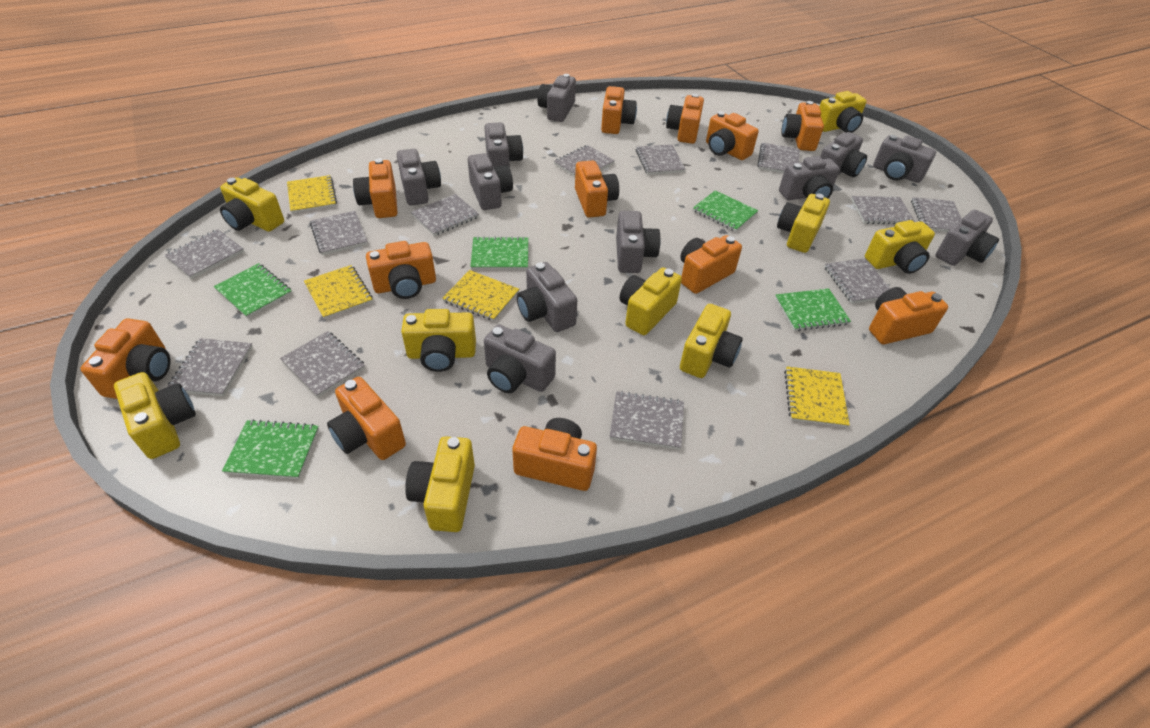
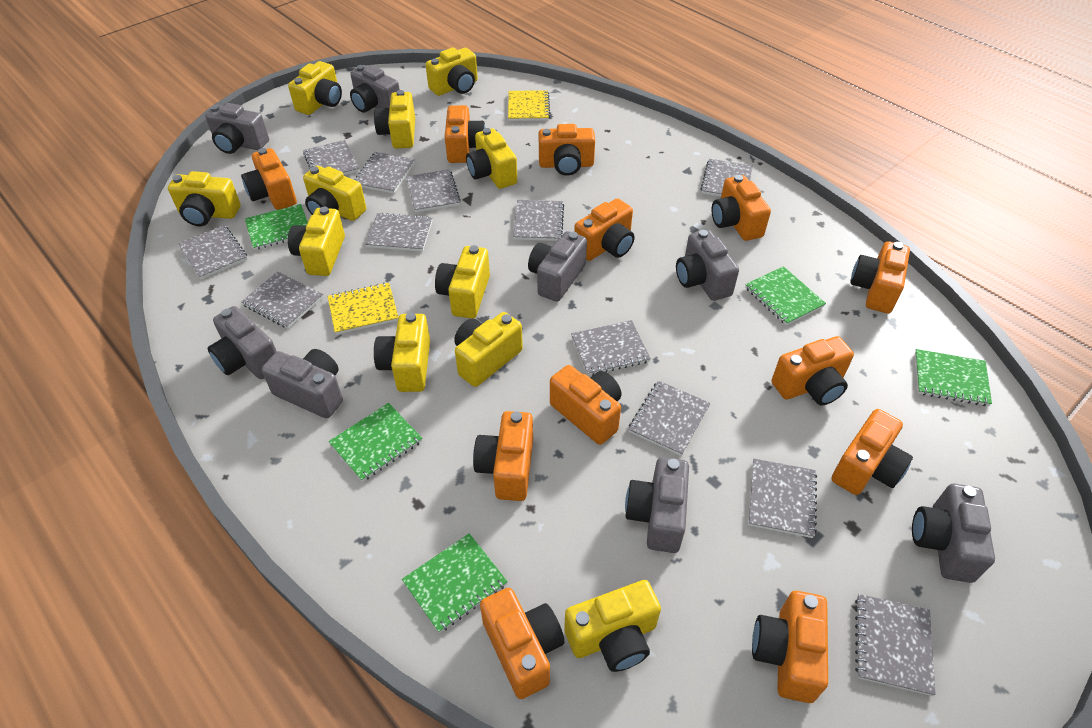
grey camera: 11 -> 8
yellow camera: 9 -> 11
yellow notebook: 4 -> 2

